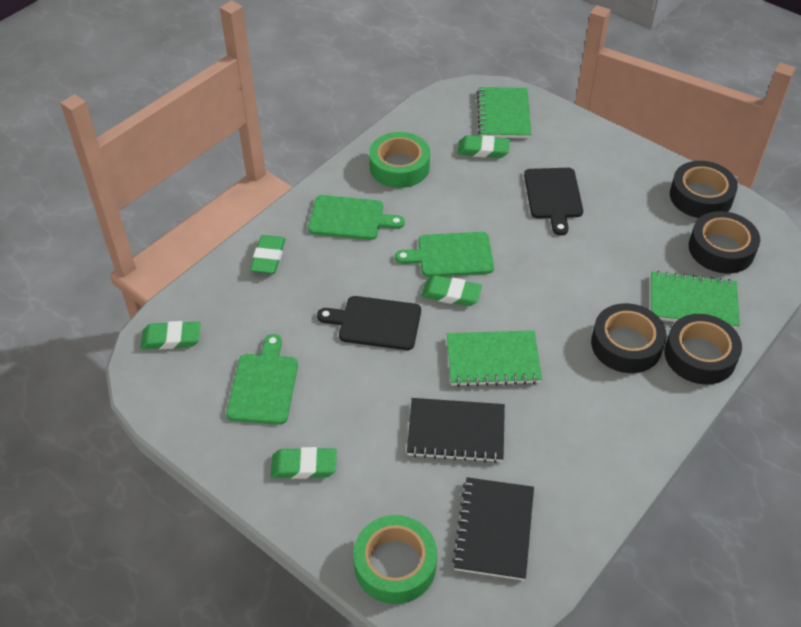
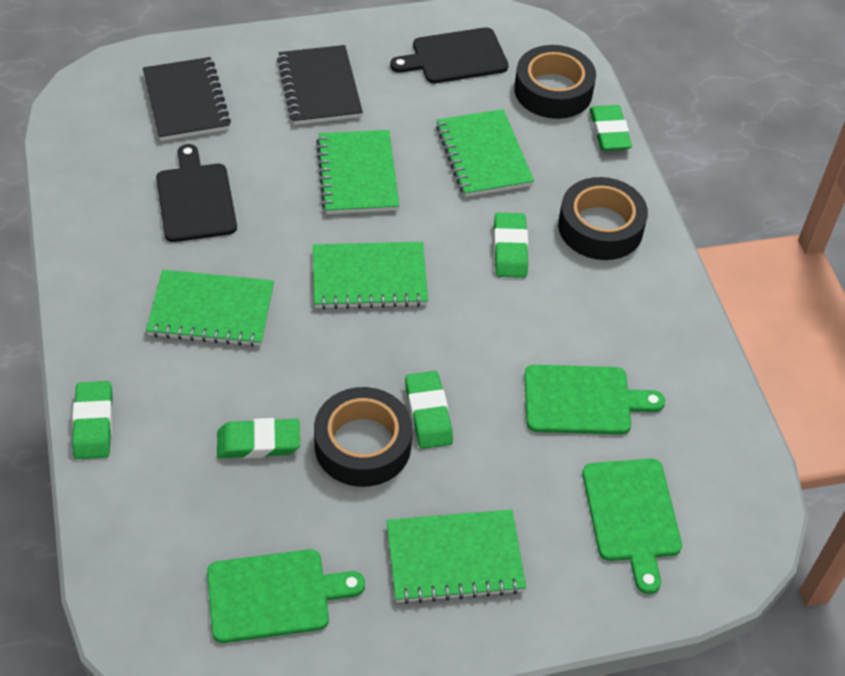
black tape: 4 -> 3
green notebook: 3 -> 5
green tape: 2 -> 0

